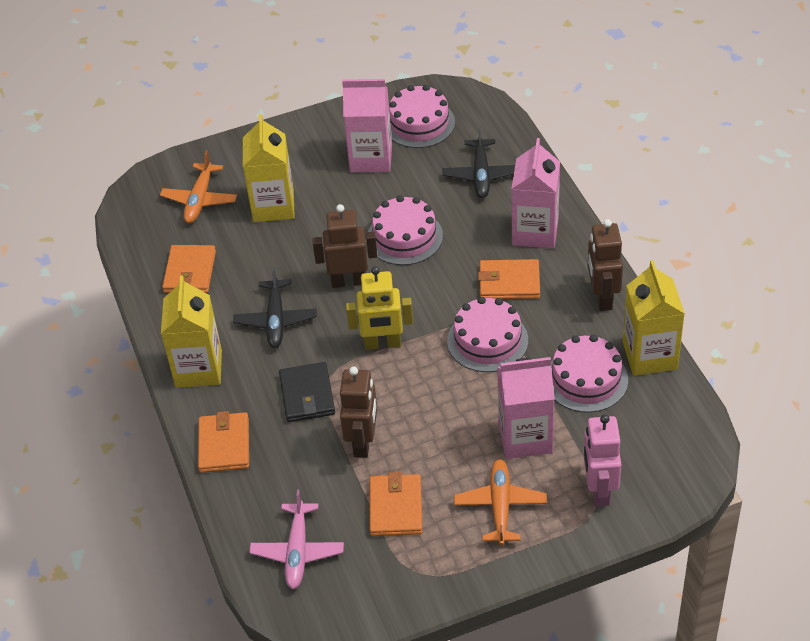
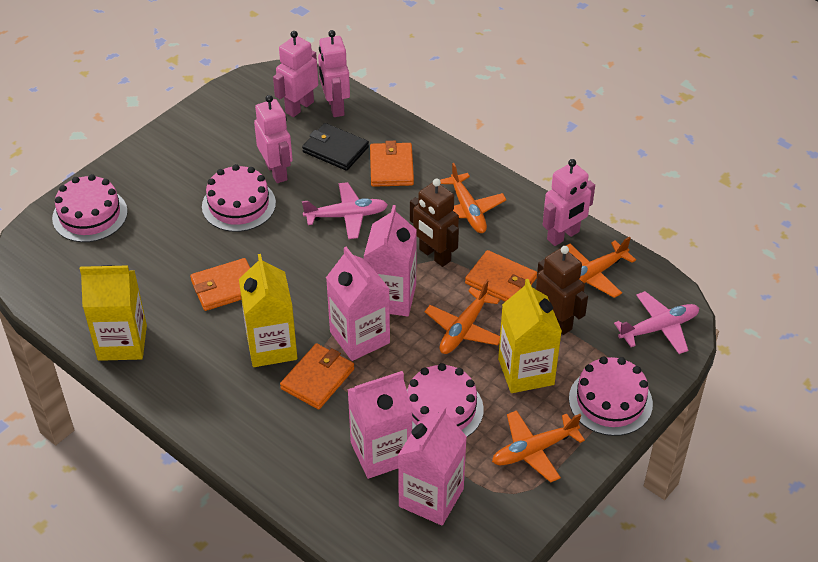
black plane: 2 -> 0
brown robot: 3 -> 2
orange plane: 2 -> 4
pink carton: 3 -> 4
pink plane: 1 -> 2
pink robot: 1 -> 4
yellow robot: 1 -> 0

